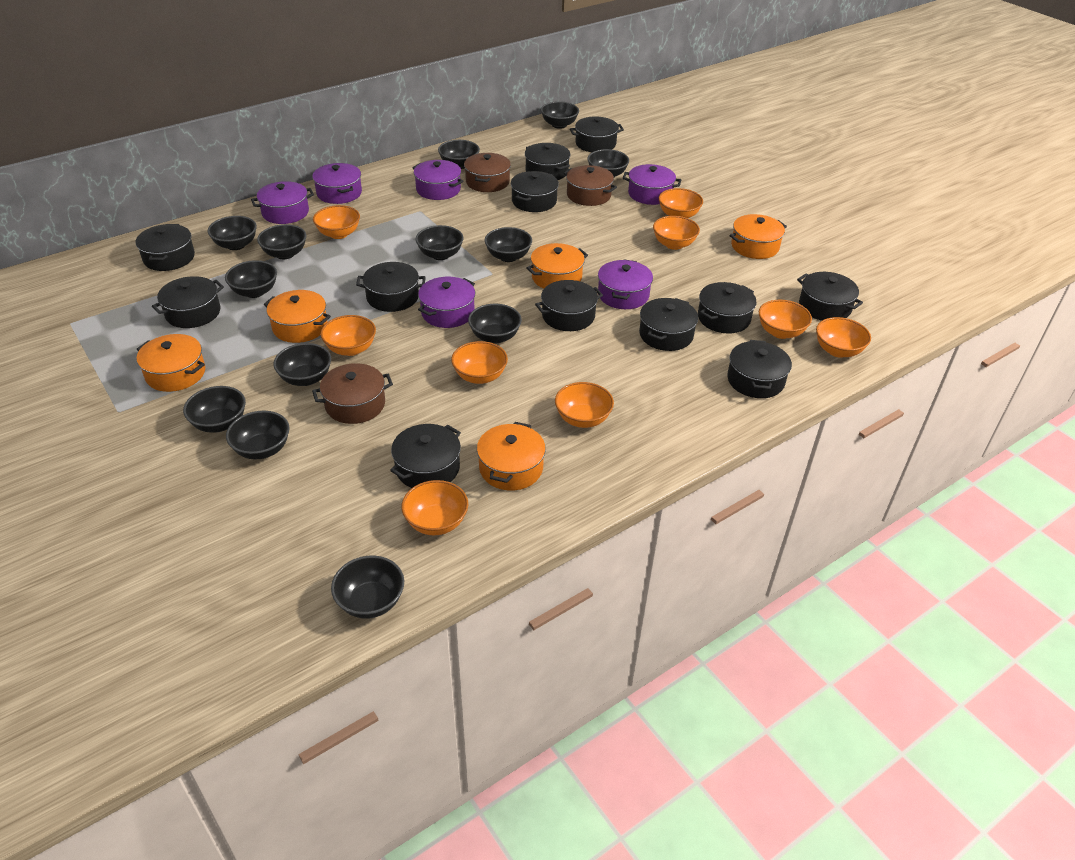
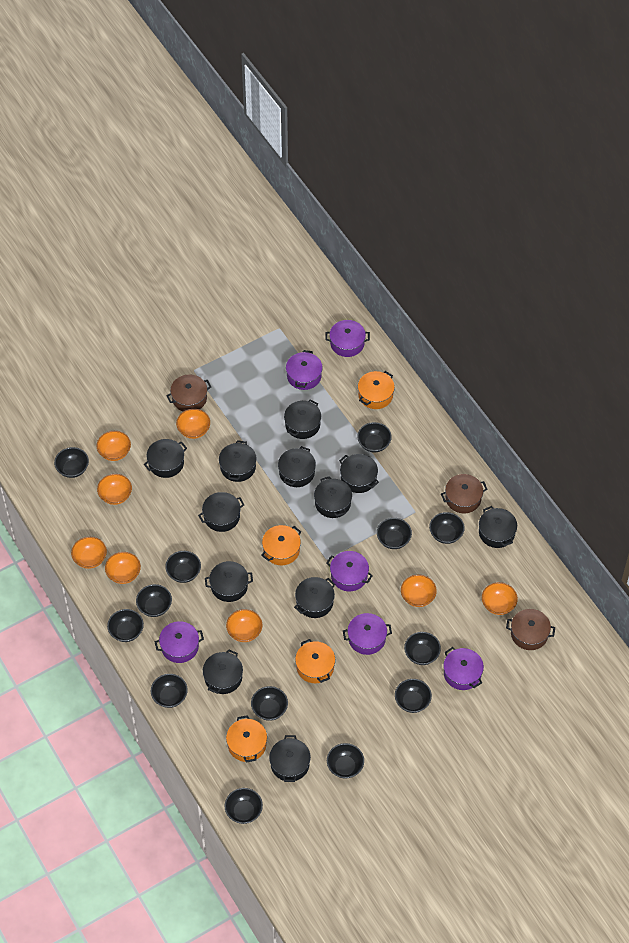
orange bowl: 9 -> 8
orange pot: 5 -> 4

